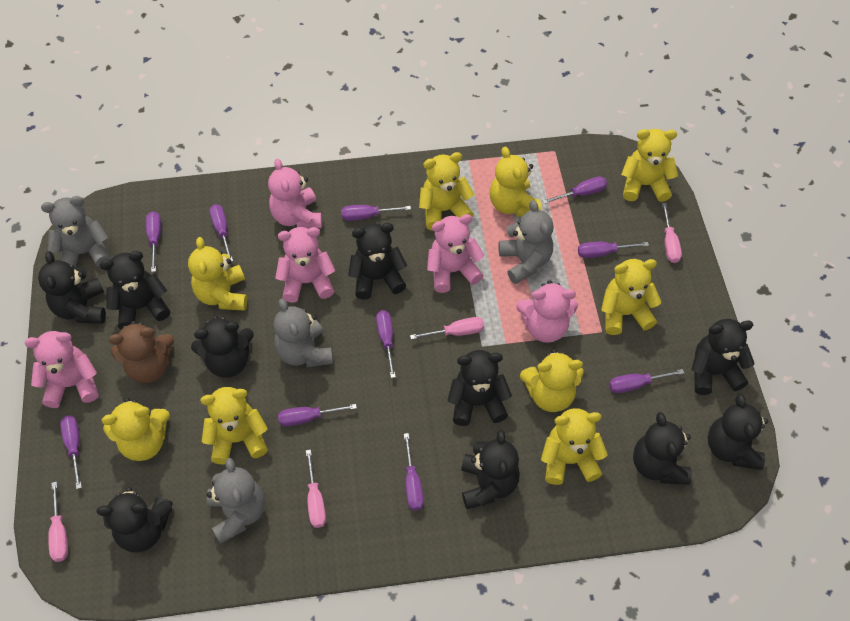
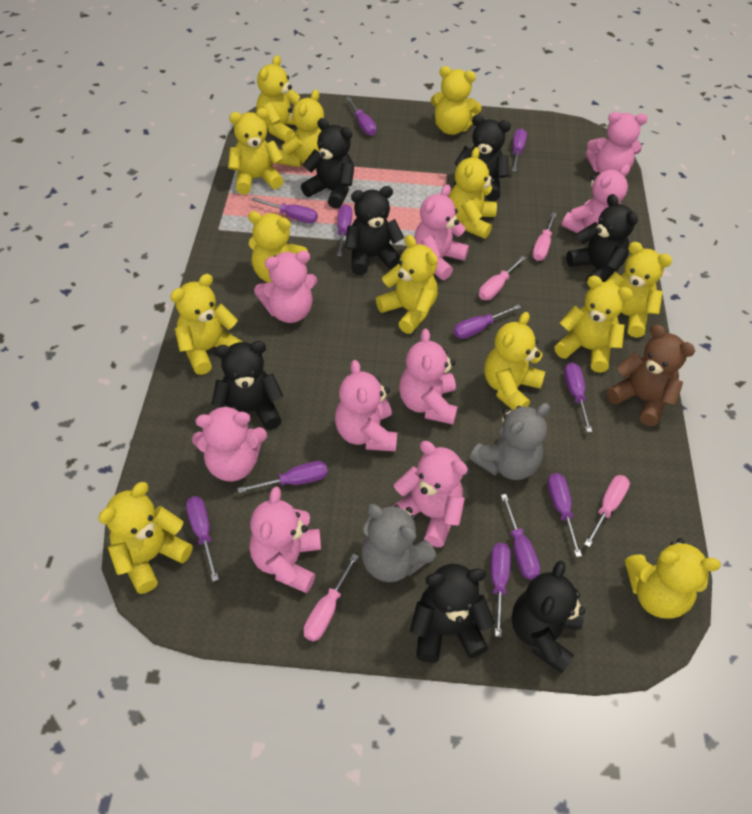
black teddy bear: 10 -> 7
grey teddy bear: 4 -> 2
pink teddy bear: 5 -> 9
purple screwdriver: 10 -> 11
yellow teddy bear: 9 -> 13

